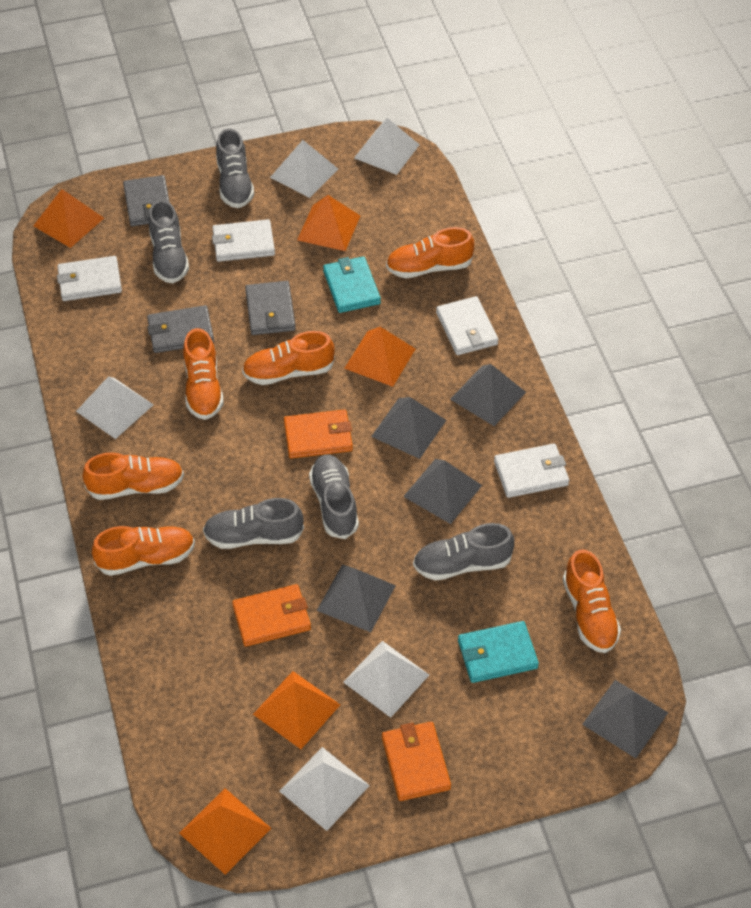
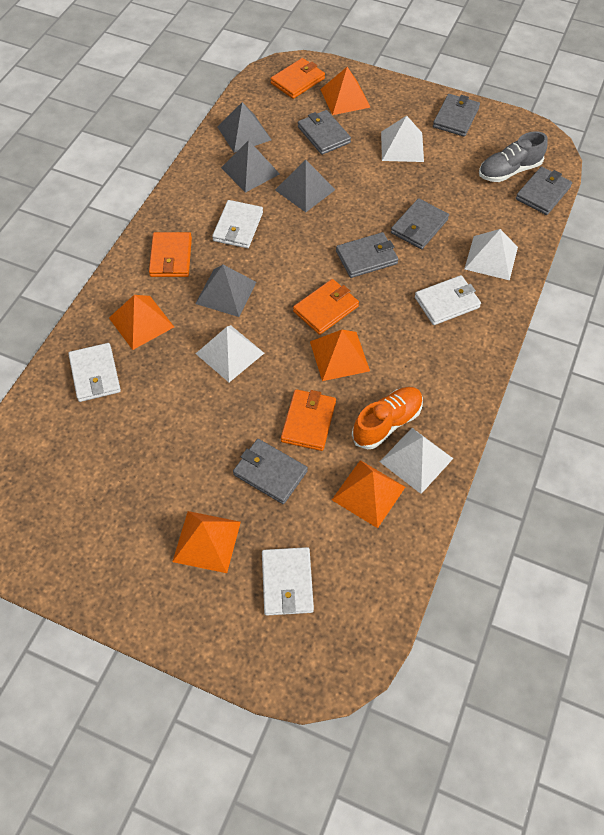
grey pyramid: 5 -> 4
grey shoe: 5 -> 1
grey wallet: 3 -> 6
orange shoe: 6 -> 1
orange wallet: 3 -> 4
turquoise wallet: 2 -> 0
white pyramid: 5 -> 4

